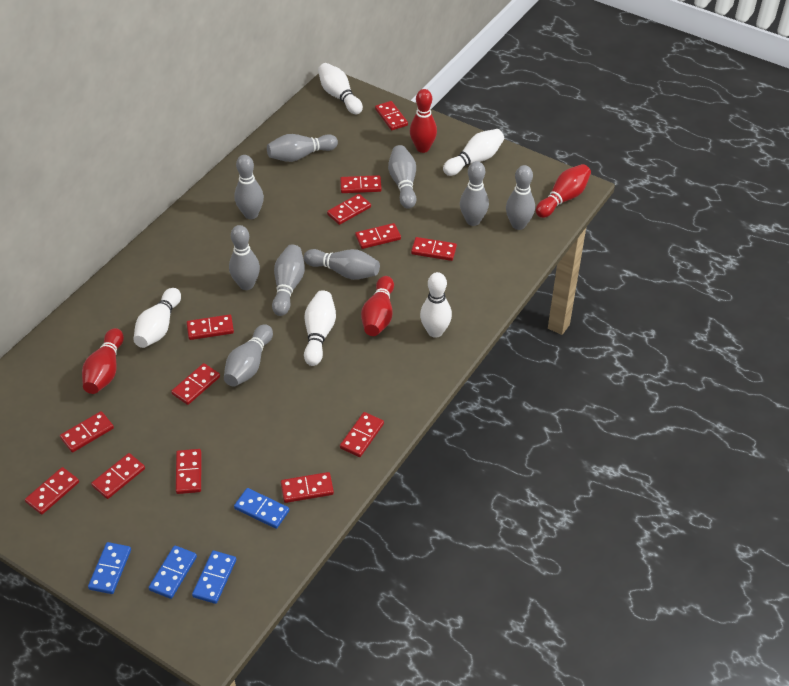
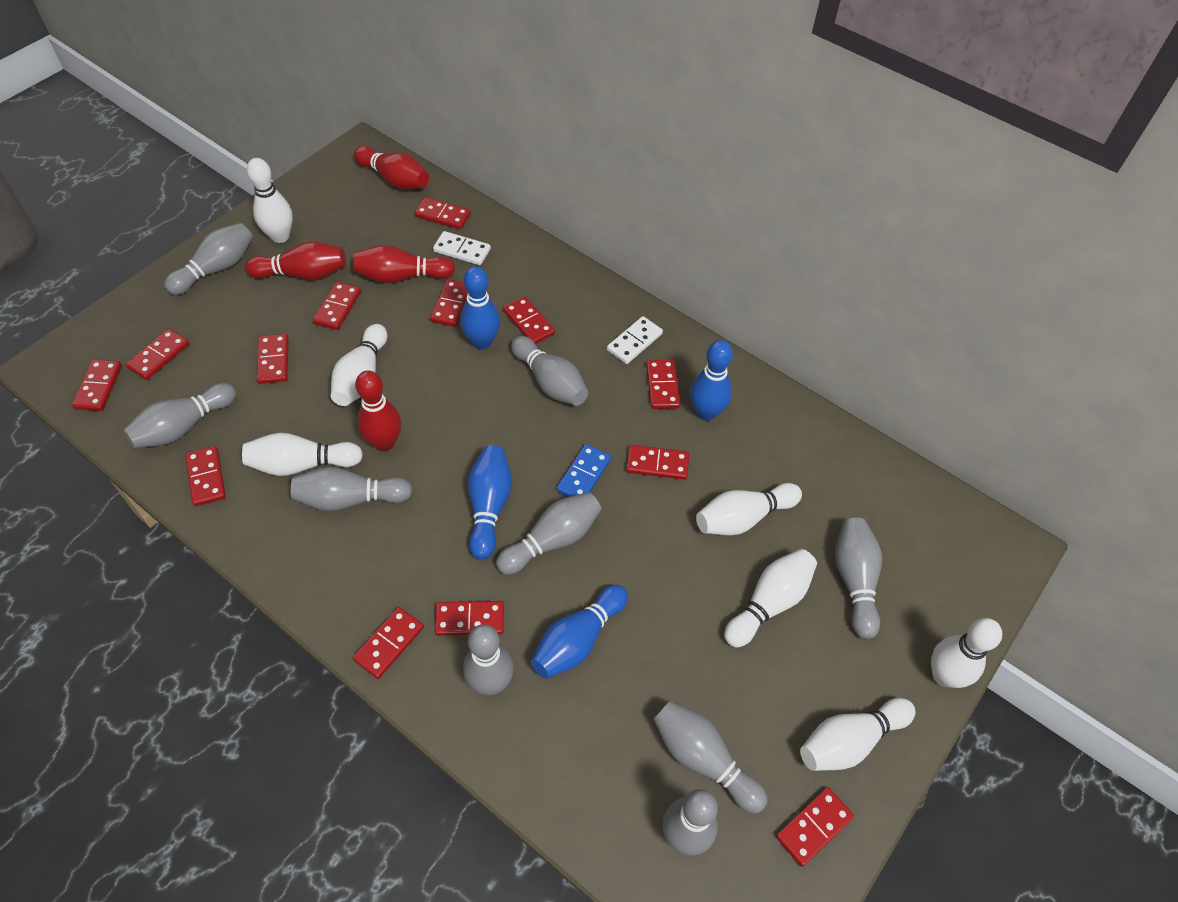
blue bowling pin: 0 -> 4
blue domino: 4 -> 1
white bowling pin: 5 -> 7
white domino: 0 -> 2

